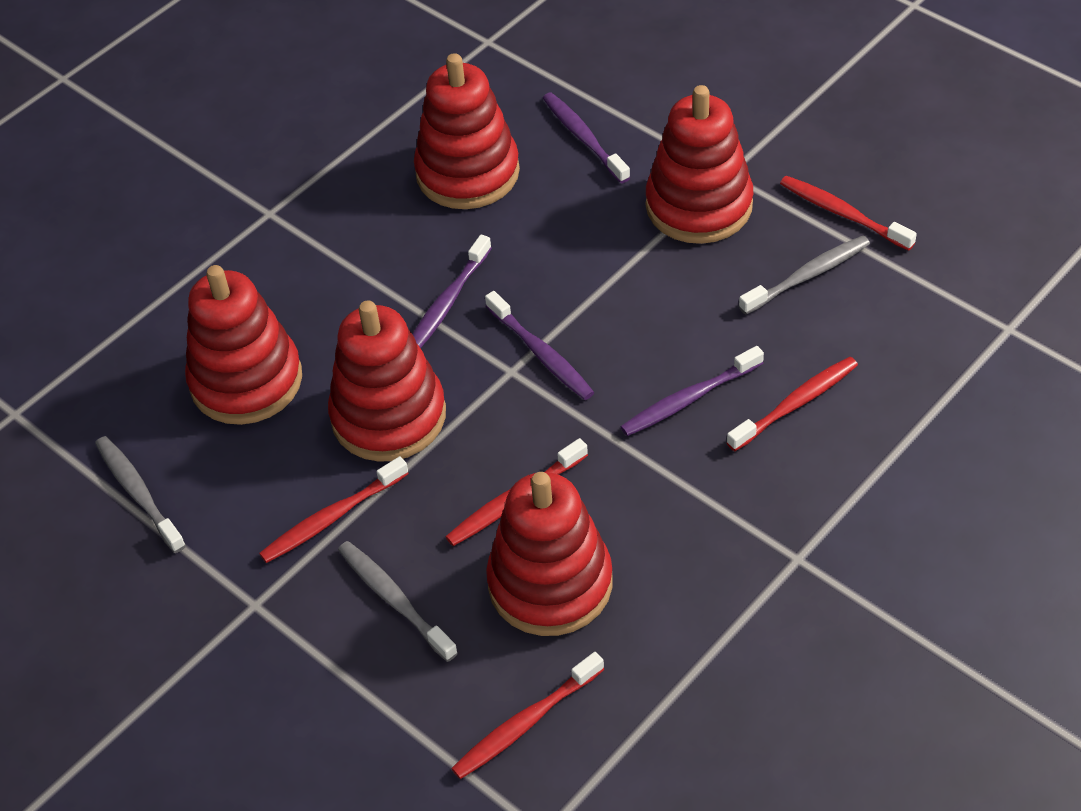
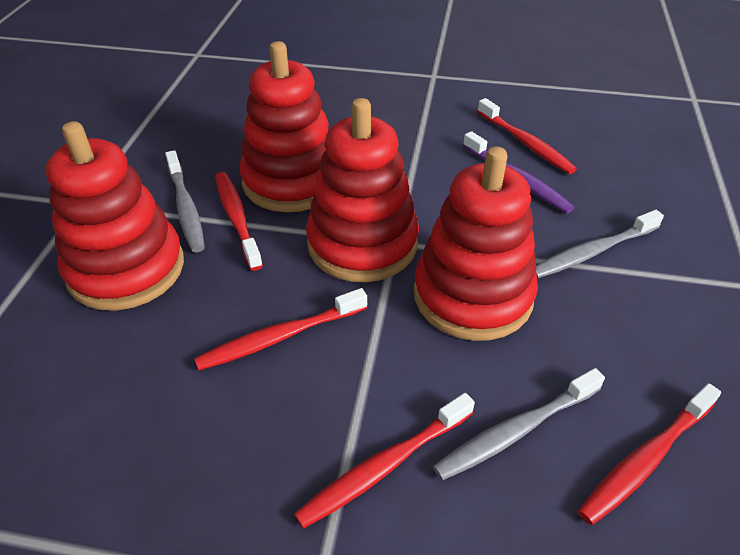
purple toothbrush: 4 -> 1
red stacking toy: 5 -> 4

